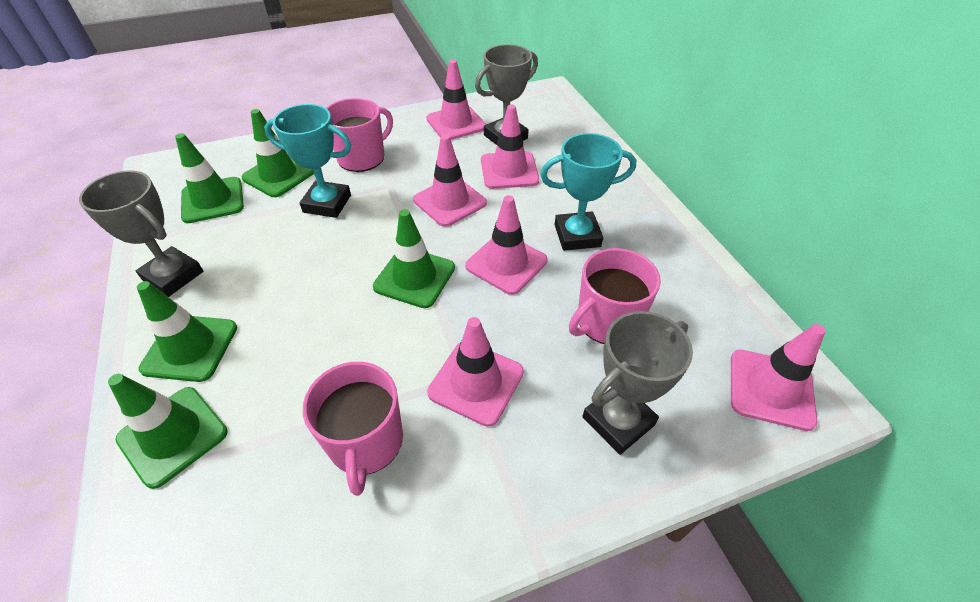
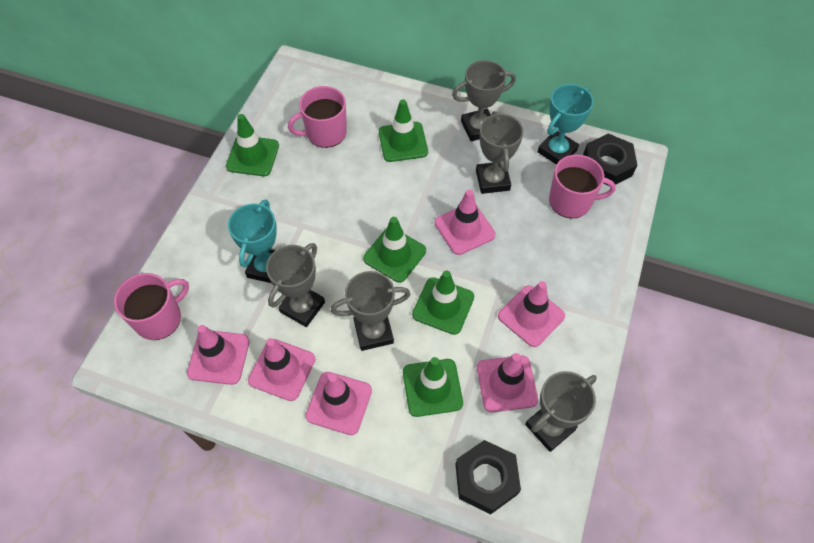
black nut: 0 -> 2
grey trophy: 3 -> 5

